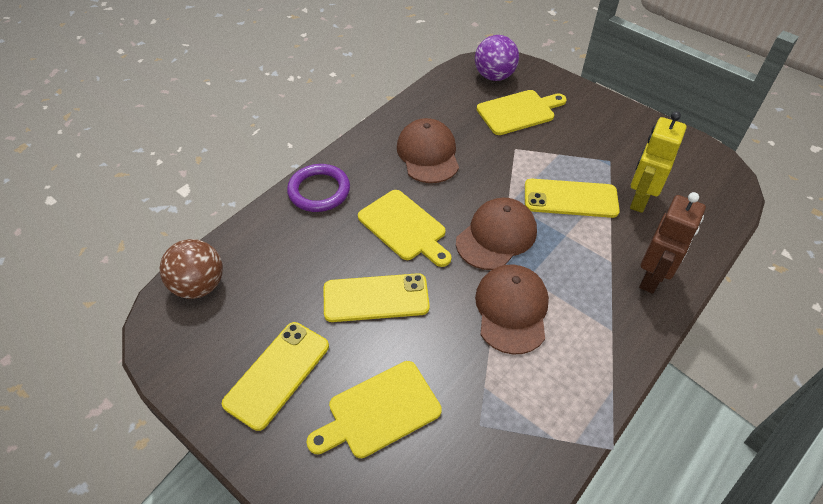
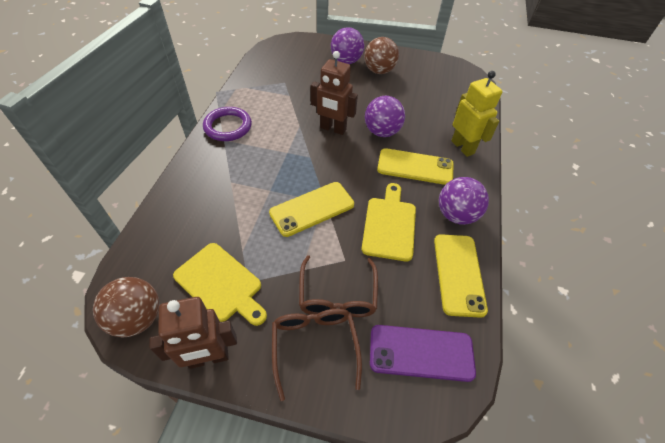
brown ball: 1 -> 2
brown cap: 3 -> 0
brown glasses: 0 -> 2
brown robot: 1 -> 2
purple ball: 1 -> 3
purple phone: 0 -> 1
yellow cutting board: 3 -> 2

